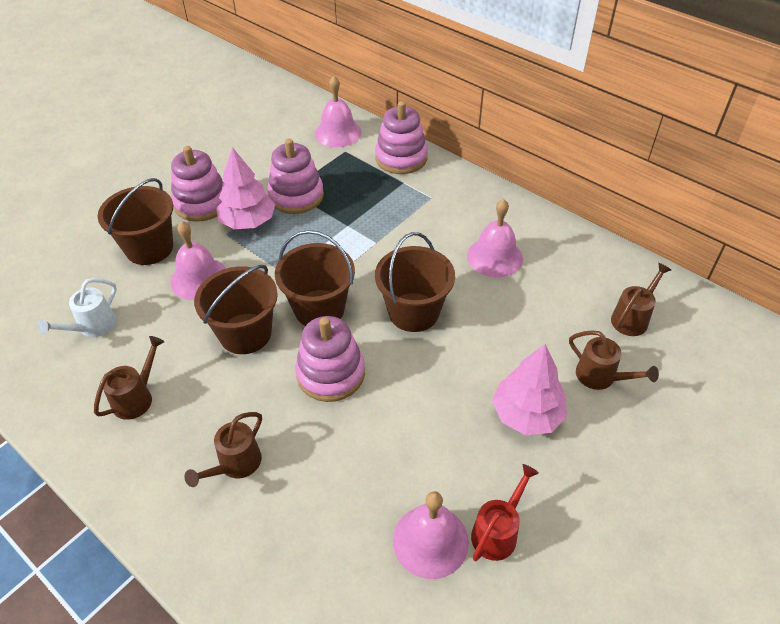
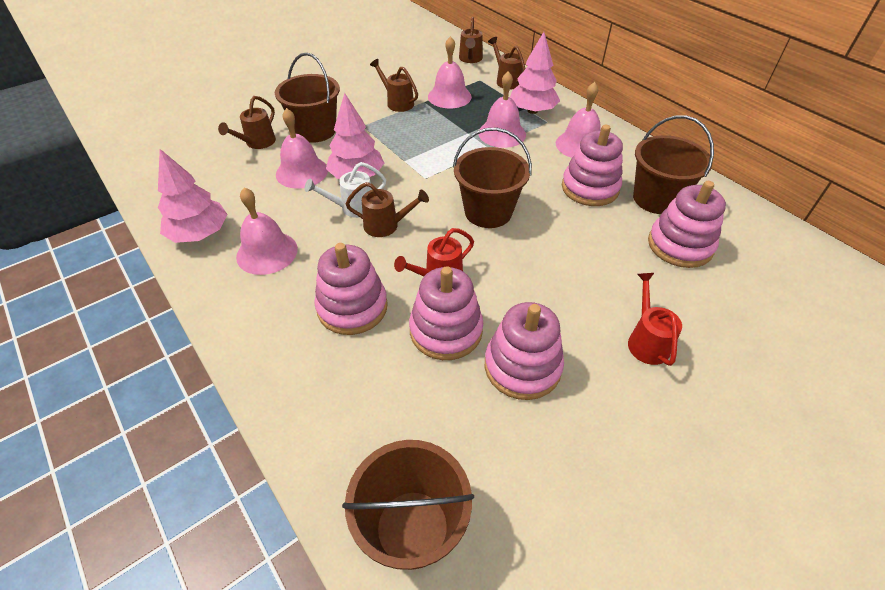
brown watering can: 4 -> 5
pink bell: 4 -> 5
pink stacking toy: 4 -> 5
pink tree: 2 -> 3
red watering can: 1 -> 2

